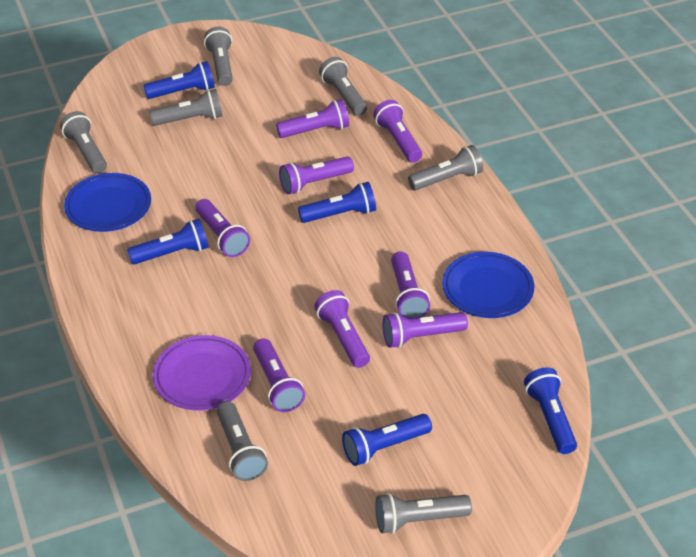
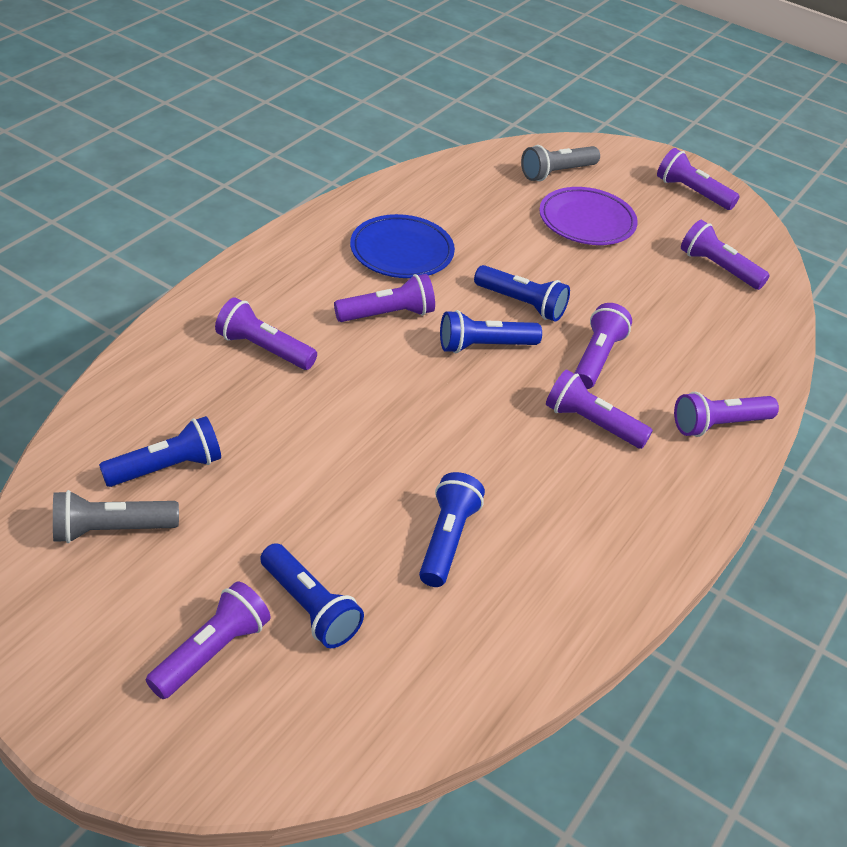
blue plate: 2 -> 1
grey flashlight: 7 -> 2

